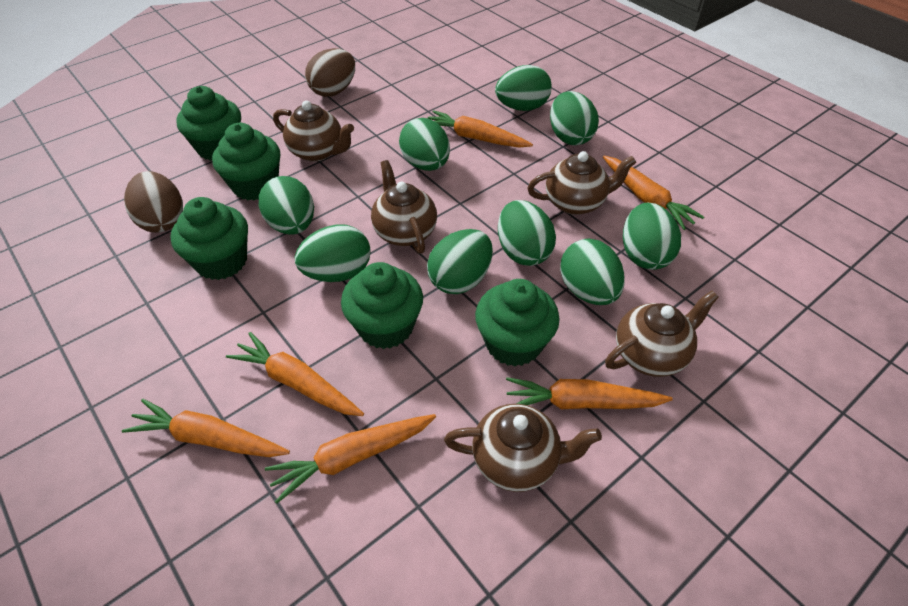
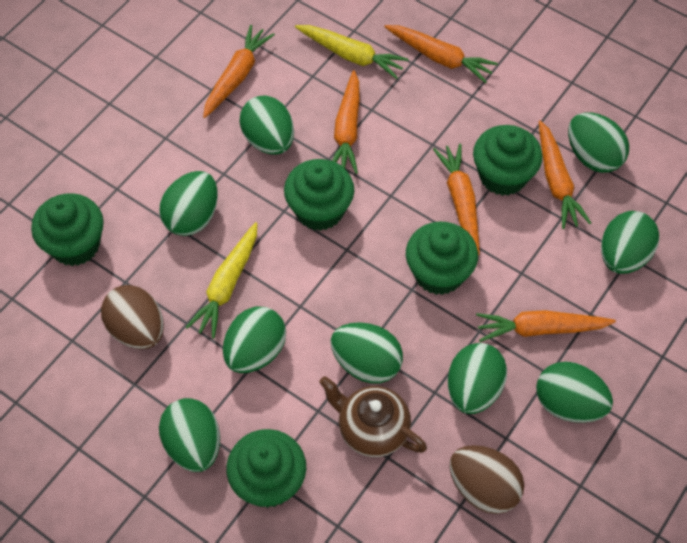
brown teapot: 5 -> 1
yellow carrot: 0 -> 2

